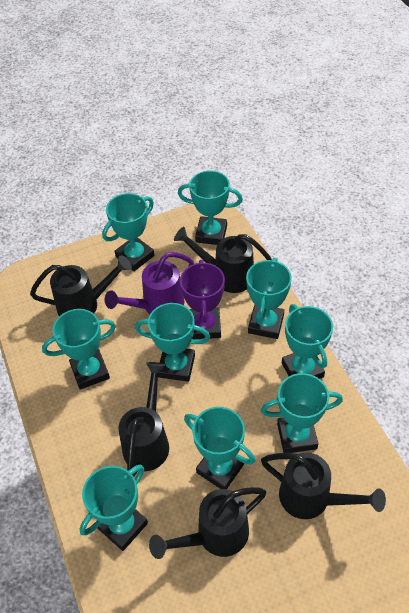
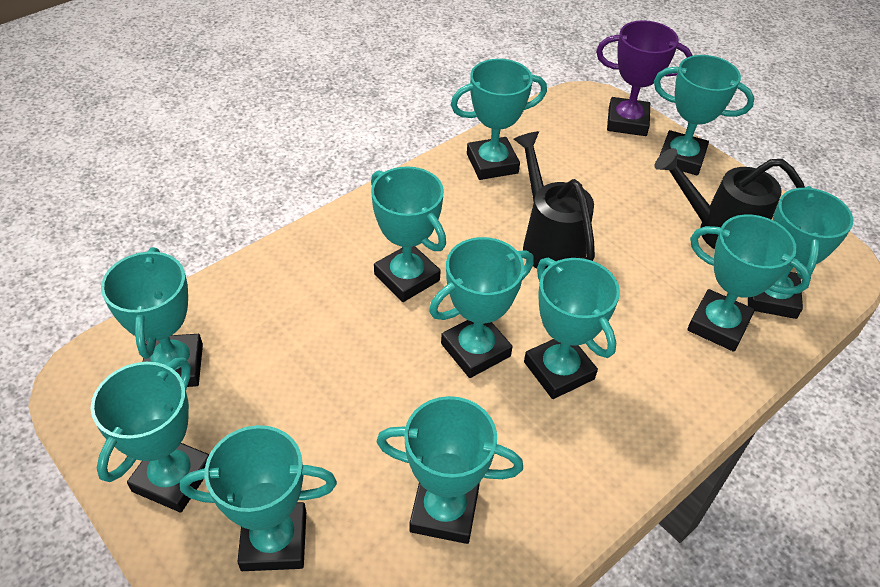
black watering can: 5 -> 2
purple watering can: 1 -> 0
turquoise trophy: 9 -> 11

